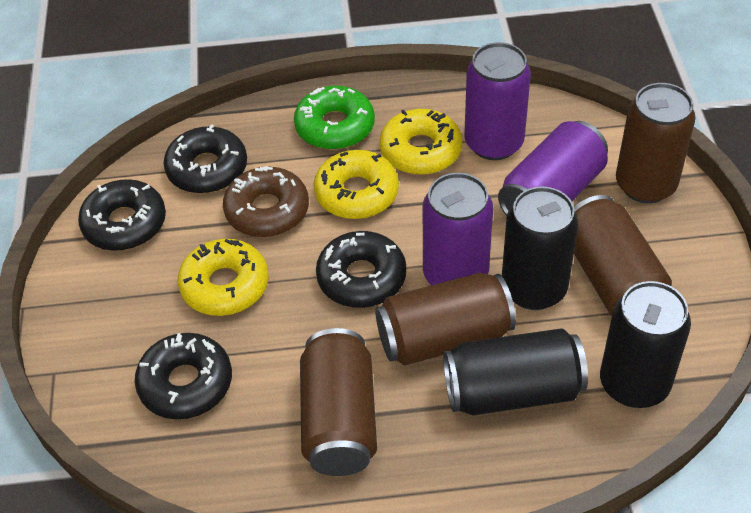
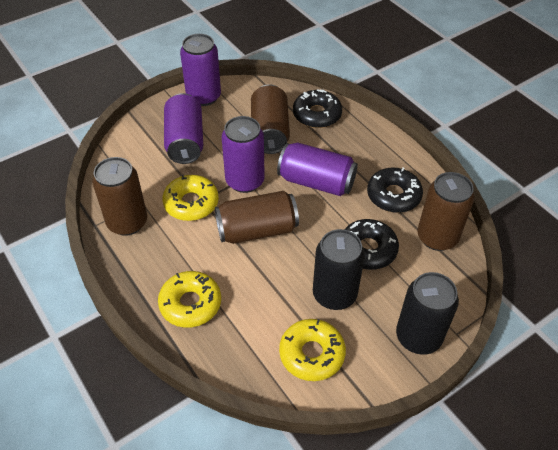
black can: 3 -> 2
black donut: 4 -> 3
brown donut: 1 -> 0
green donut: 1 -> 0
purple can: 3 -> 4

